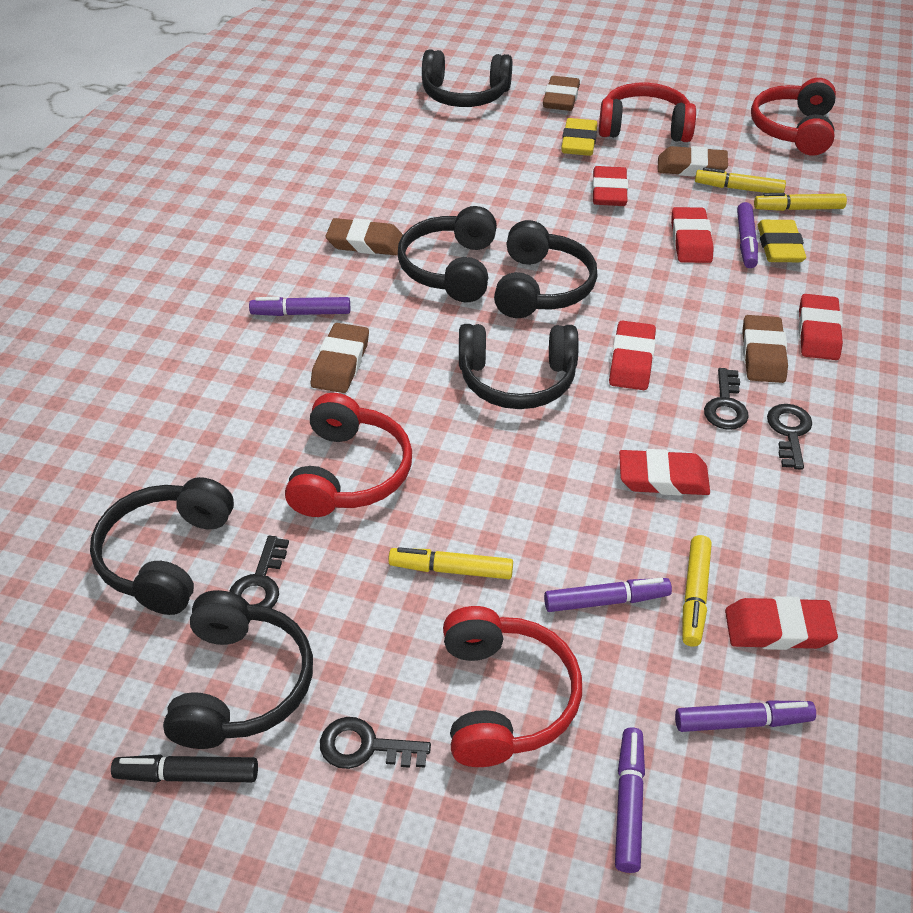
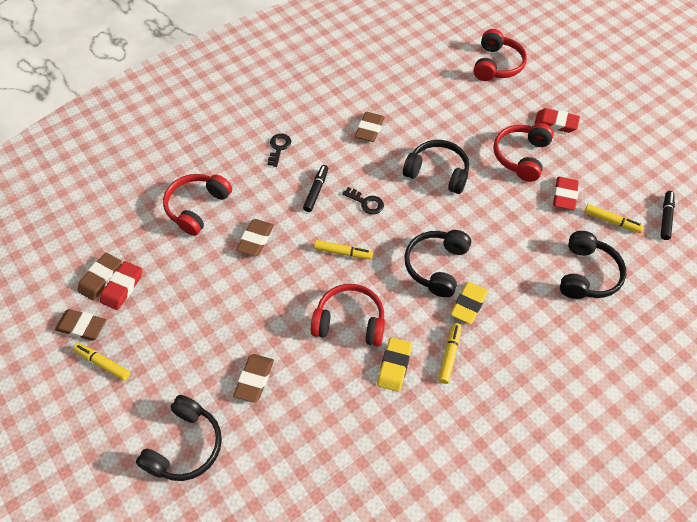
black headphones: 6 -> 4
black key: 4 -> 2
black marker: 1 -> 2
purple marker: 5 -> 0
red eraser: 6 -> 3

